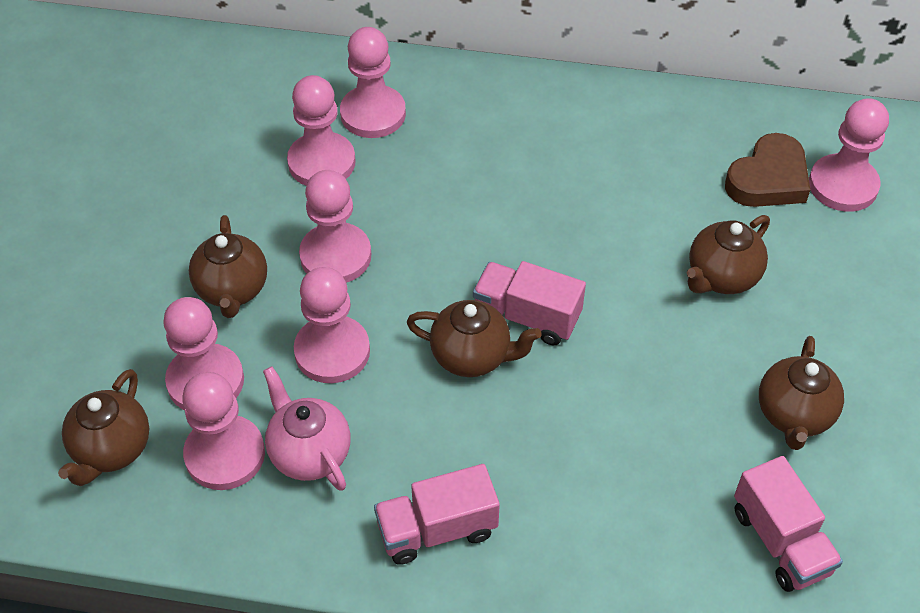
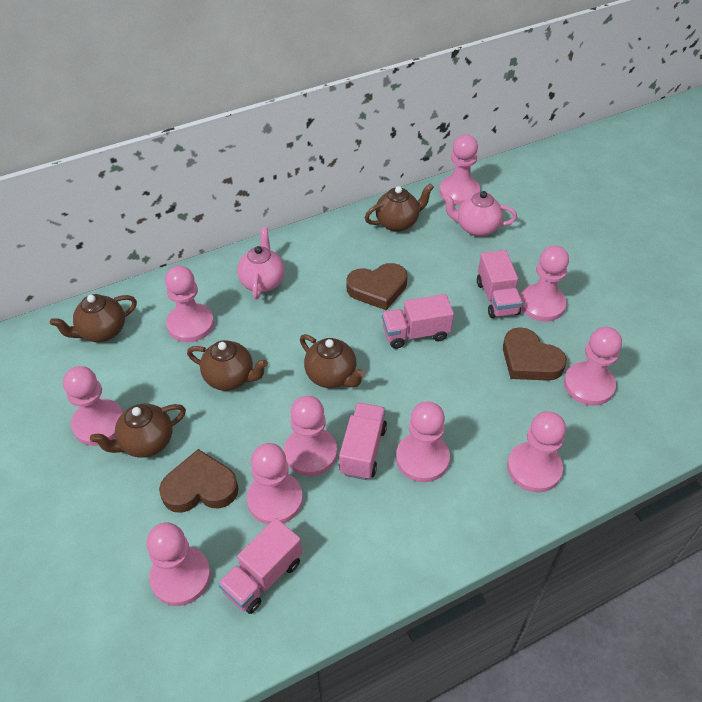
brown heart: 1 -> 3
pink pawn: 7 -> 10
pink teapot: 1 -> 2
pink truck: 3 -> 4

